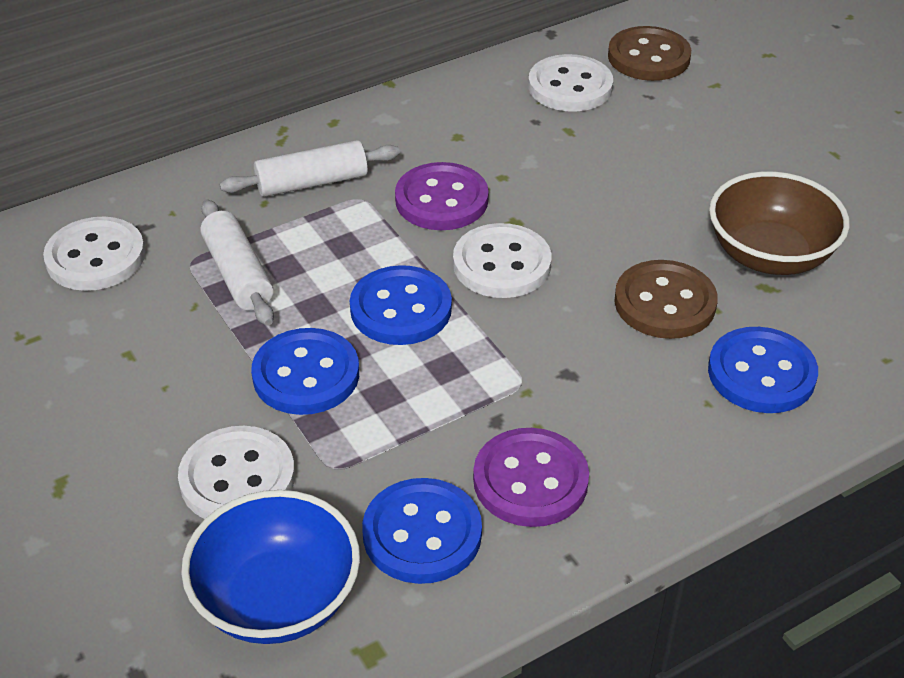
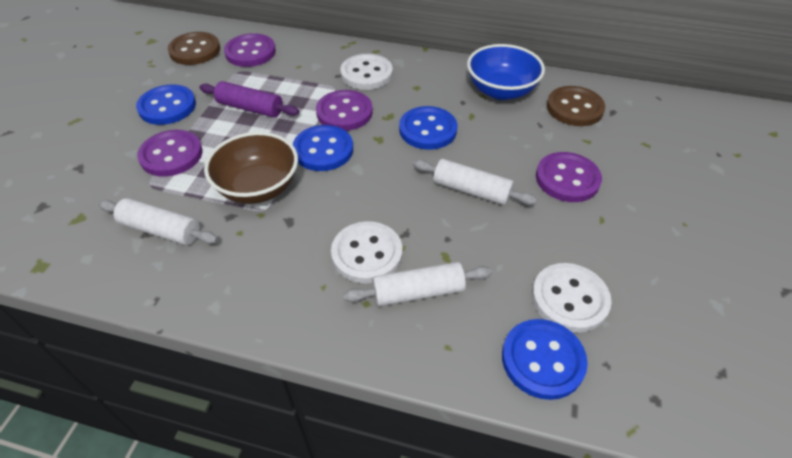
purple button: 2 -> 4
purple rolling pin: 0 -> 1
white button: 4 -> 3
white rolling pin: 2 -> 3

